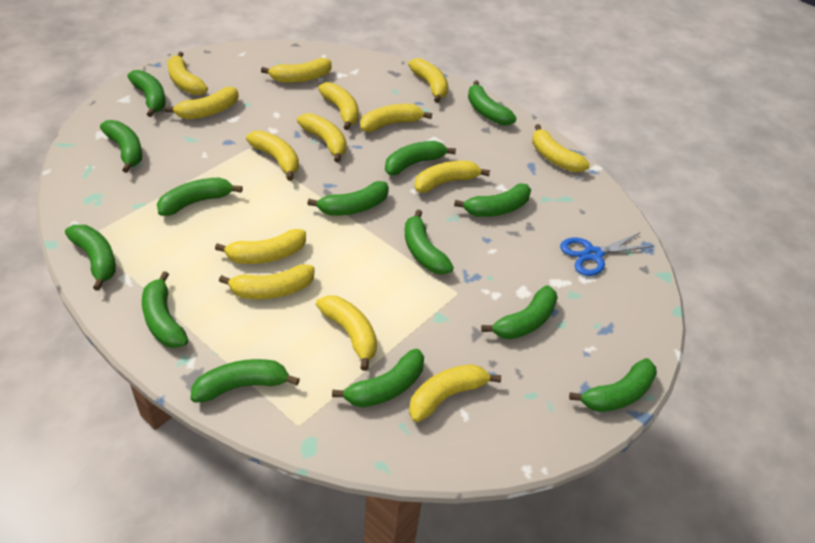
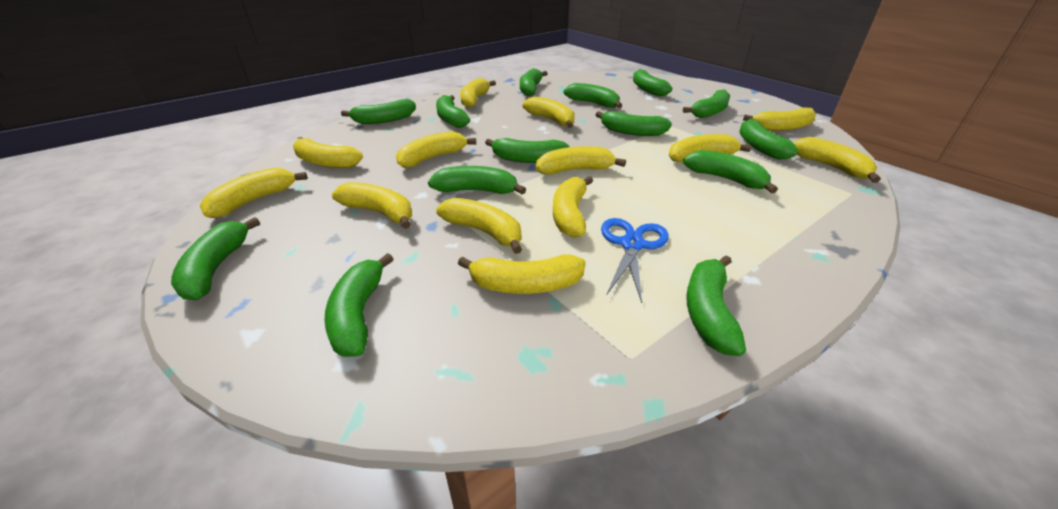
yellow banana: 14 -> 13

